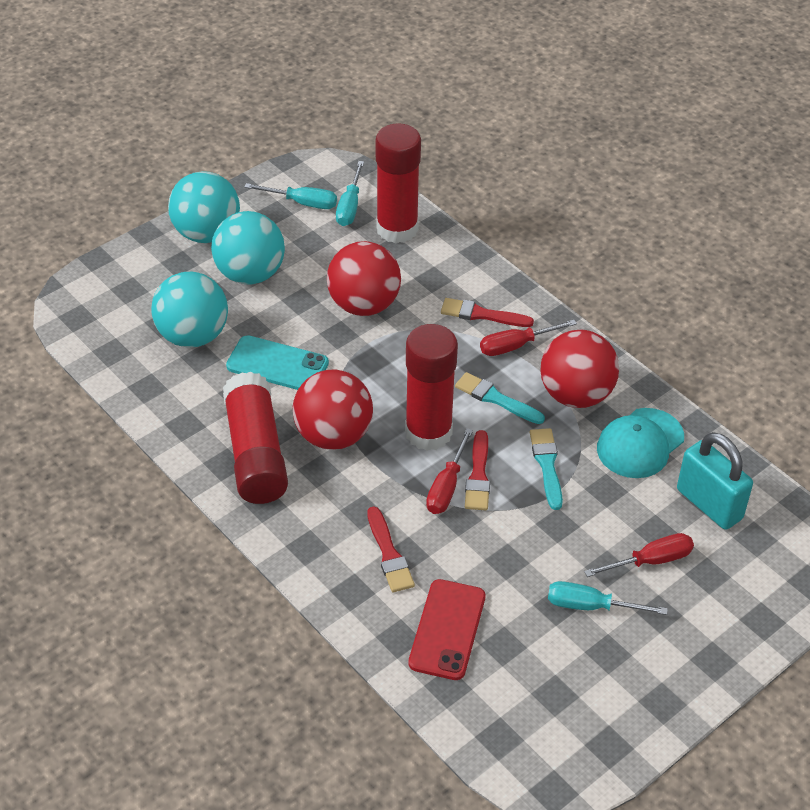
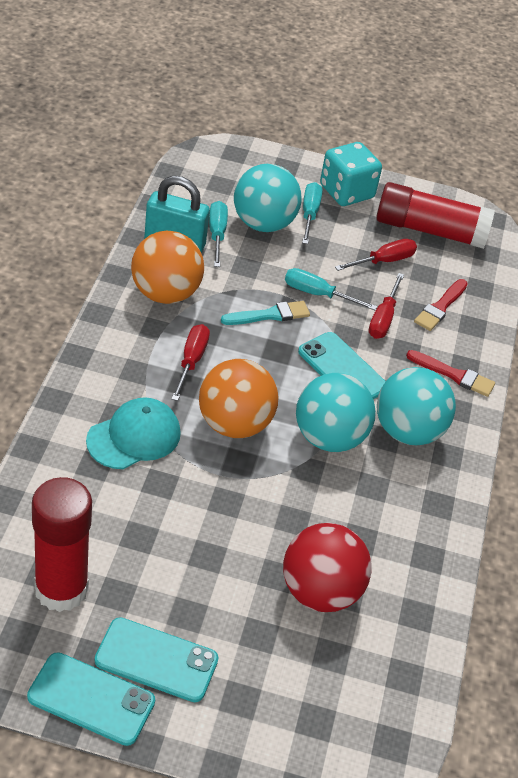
orange ball: 0 -> 2
red ball: 3 -> 1
red brush: 3 -> 2
red glue stick: 3 -> 2
red phone: 1 -> 0
turquoise brush: 2 -> 1
turquoise dice: 0 -> 1
turquoise phone: 1 -> 3

